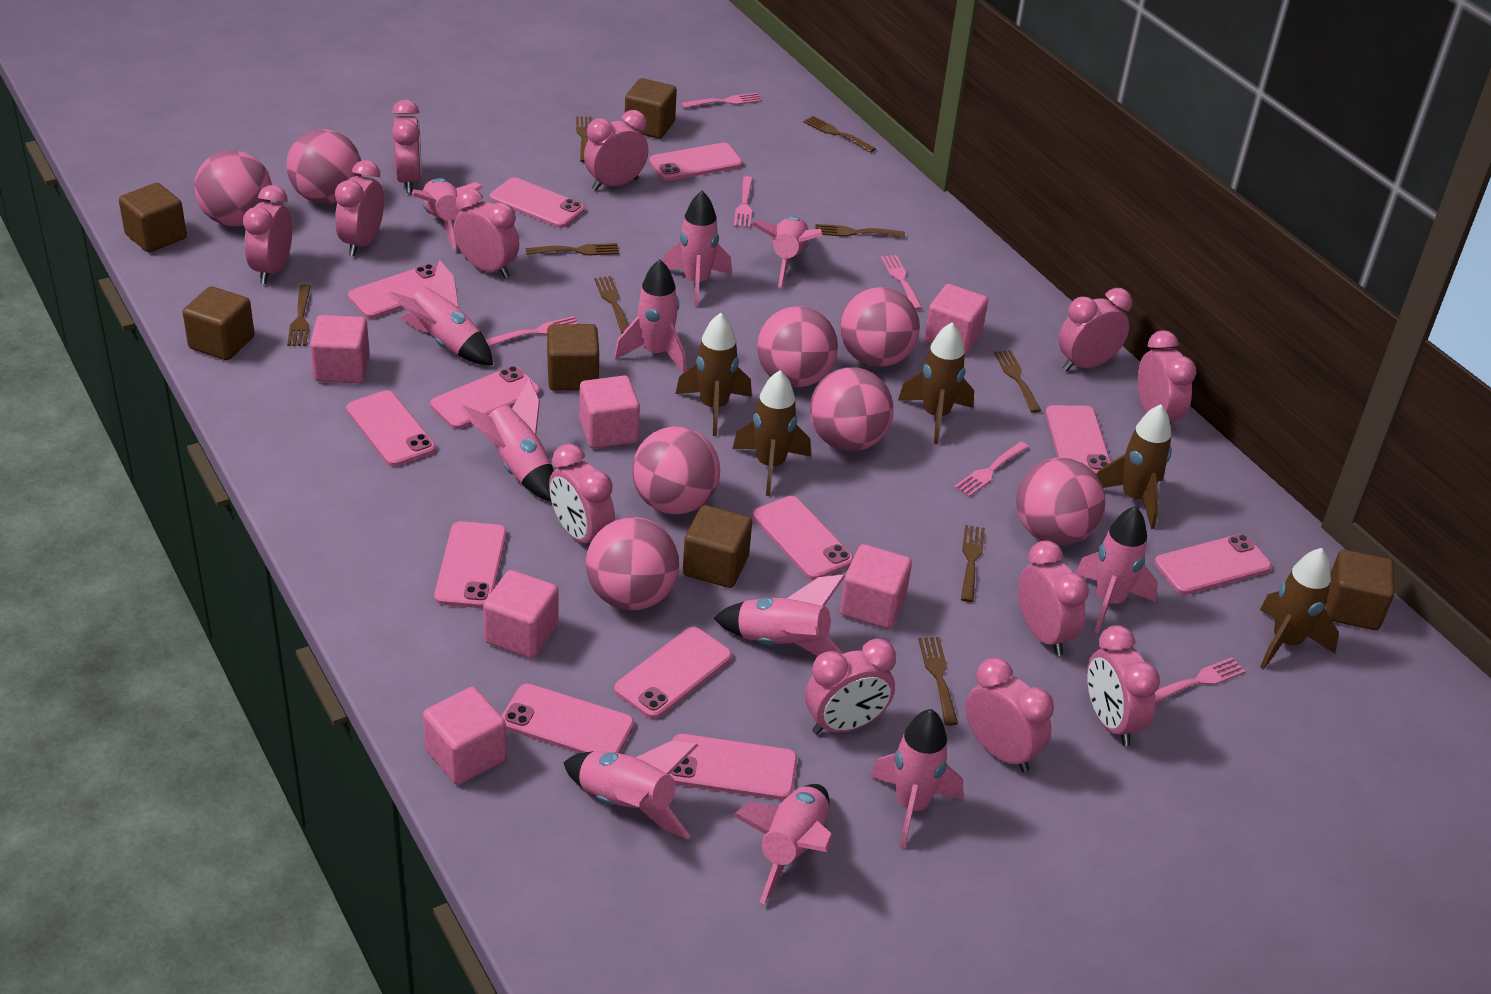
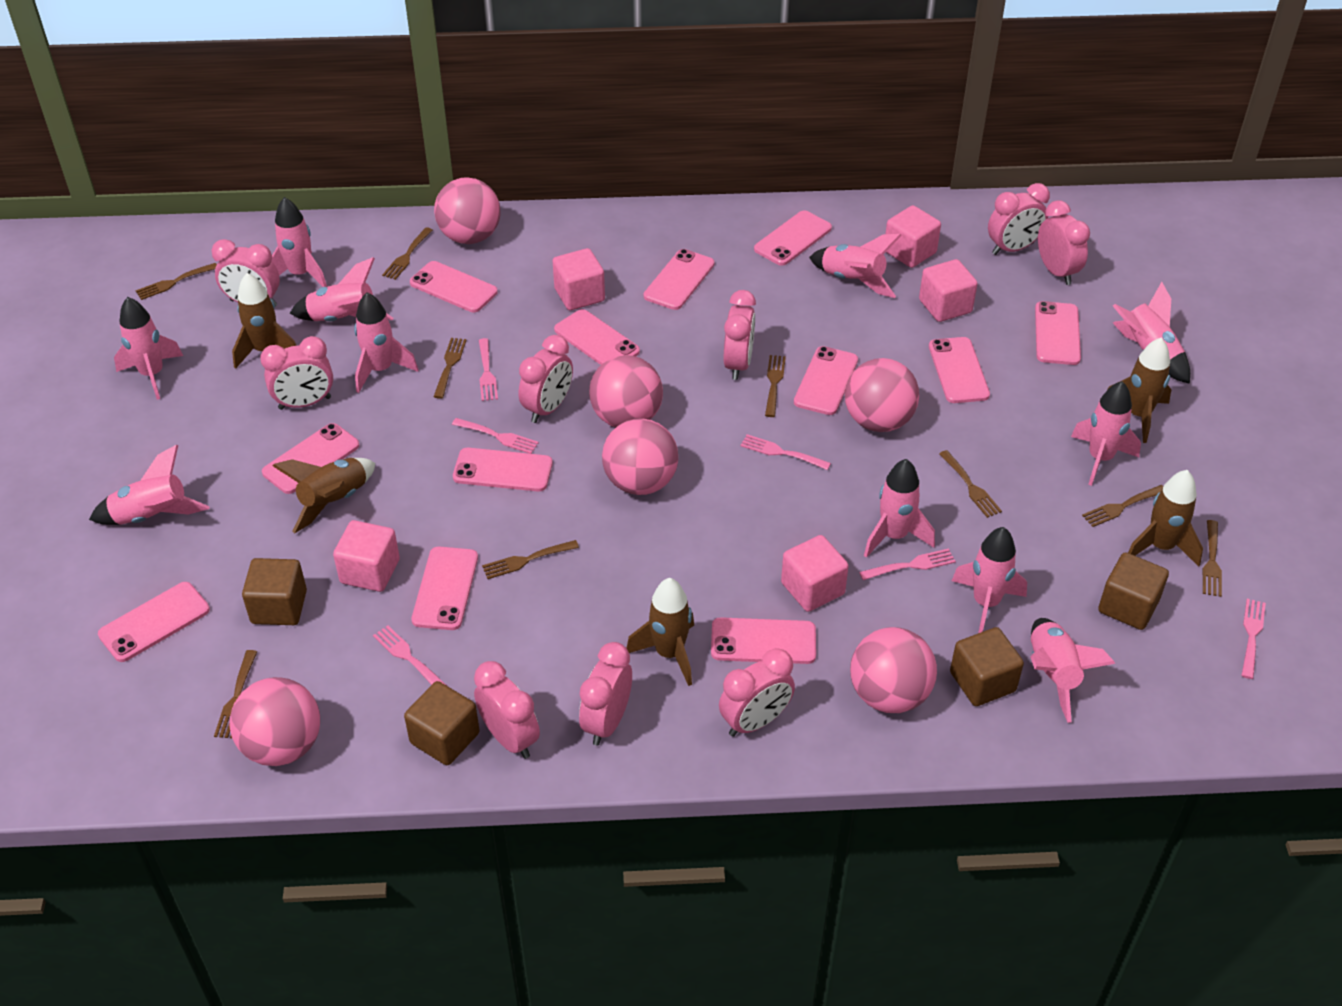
brown cube: 6 -> 4
pink ball: 8 -> 6
pink clock: 12 -> 9
pink cube: 6 -> 5

